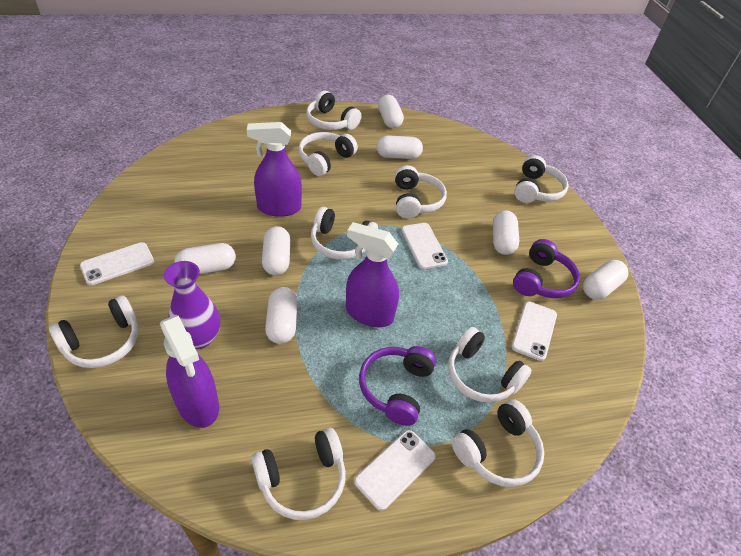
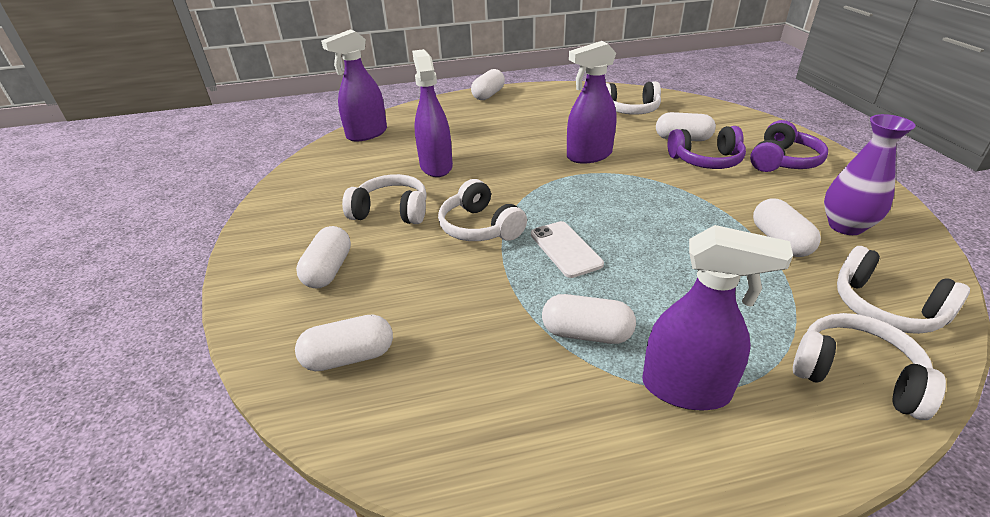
purple spray bottle: 3 -> 4
white capsule: 7 -> 6
white headphones: 9 -> 5
white phone: 4 -> 1

